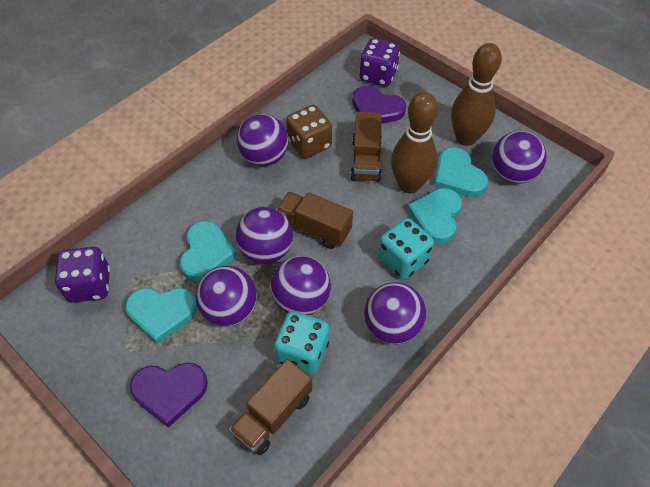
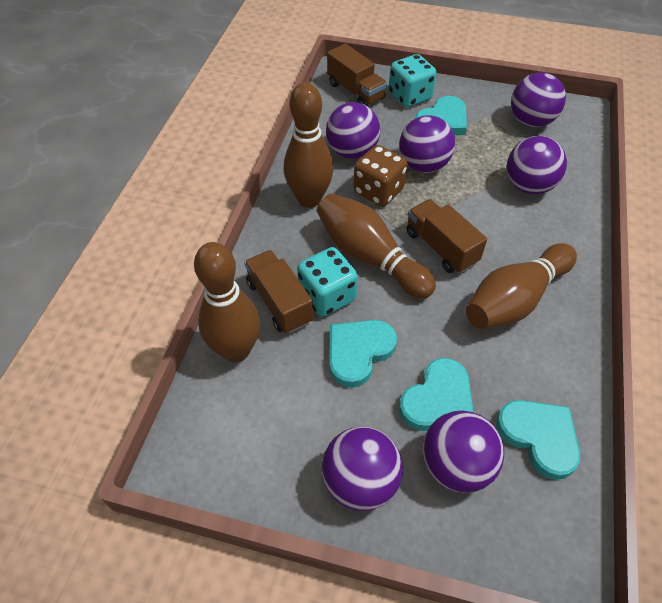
brown bowling pin: 2 -> 4
purple dice: 2 -> 0
purple heart: 2 -> 0

